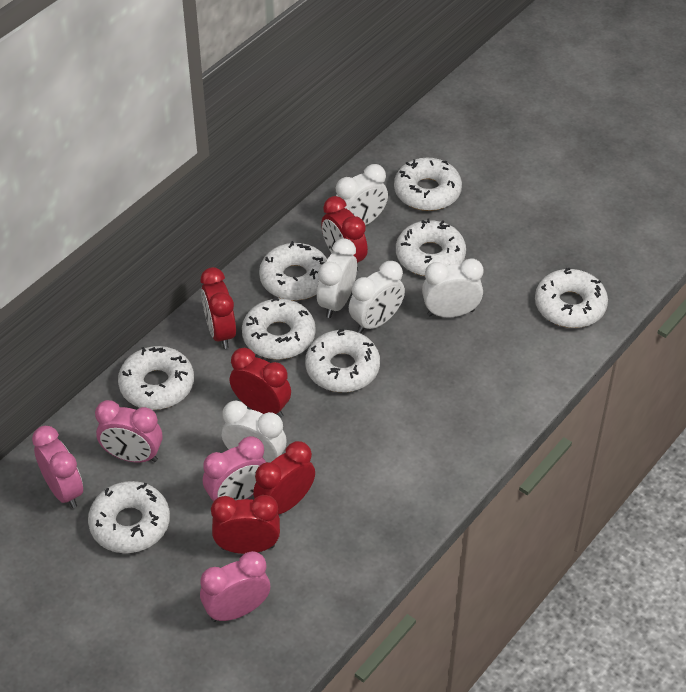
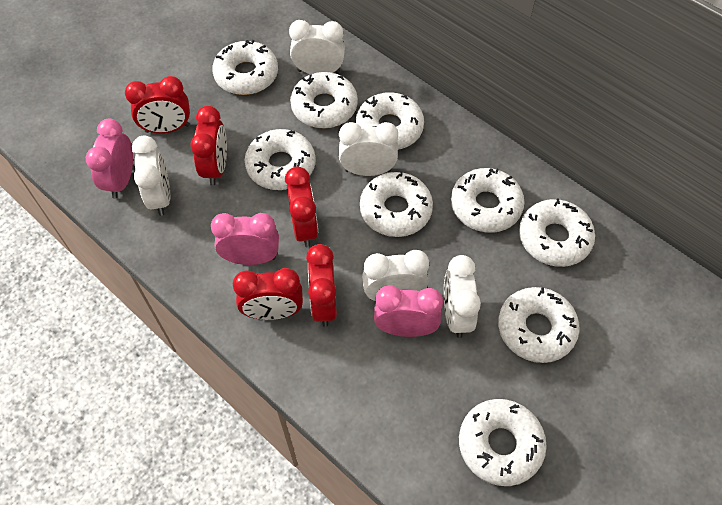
pink clock: 4 -> 3
white donut: 8 -> 9

